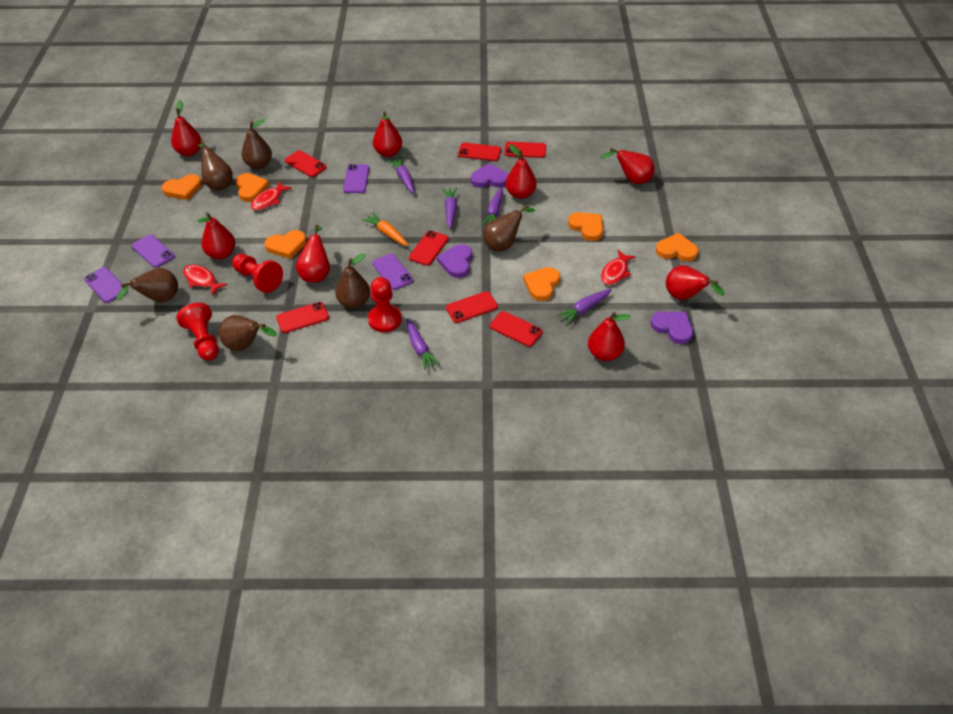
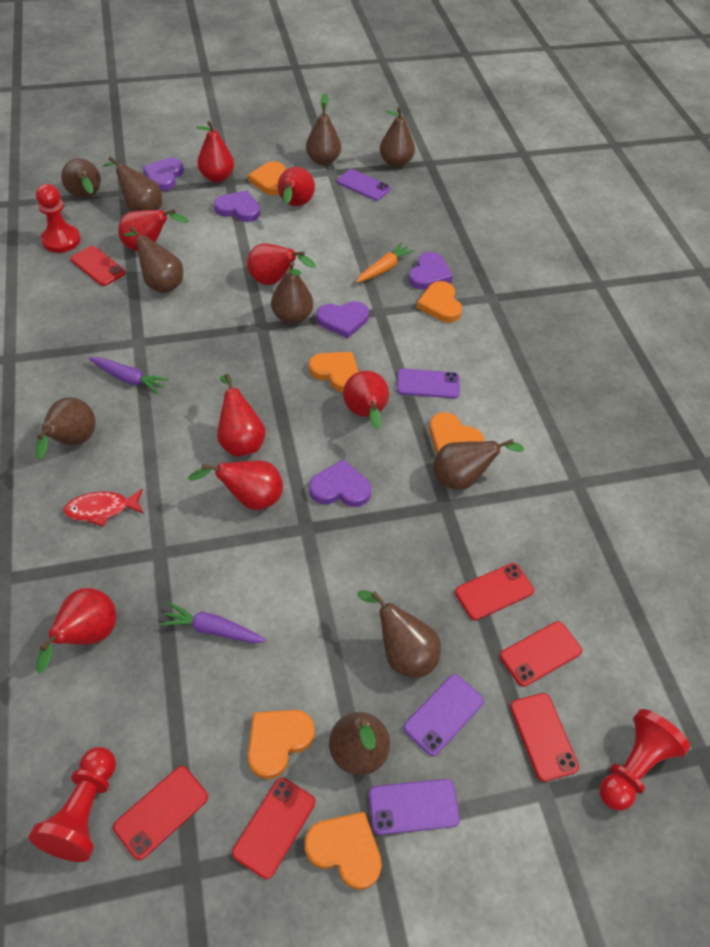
brown pear: 6 -> 10
purple carrot: 5 -> 2
purple heart: 3 -> 5
red fish: 3 -> 1
red phone: 7 -> 6

